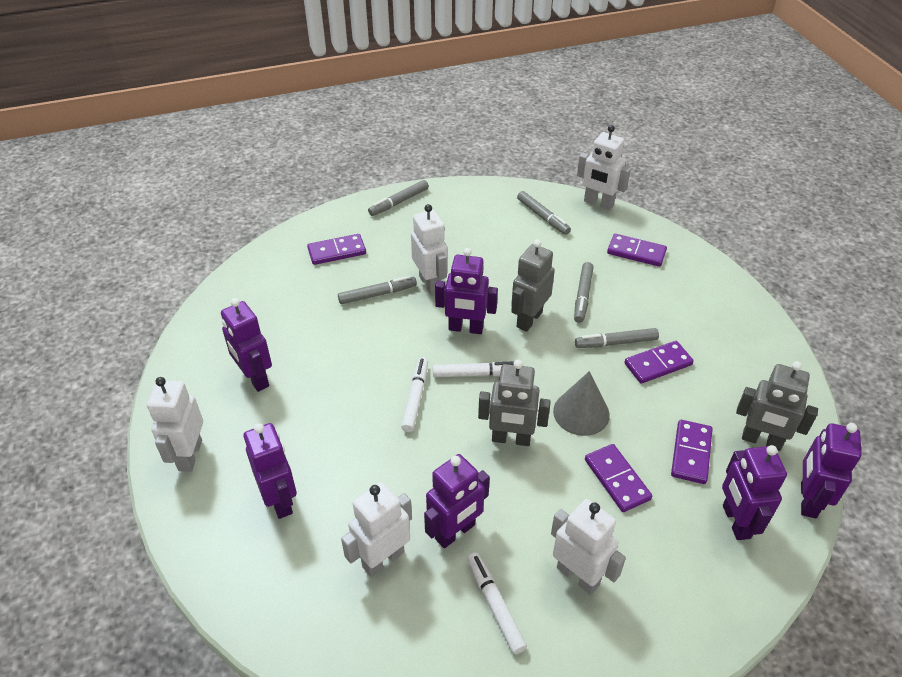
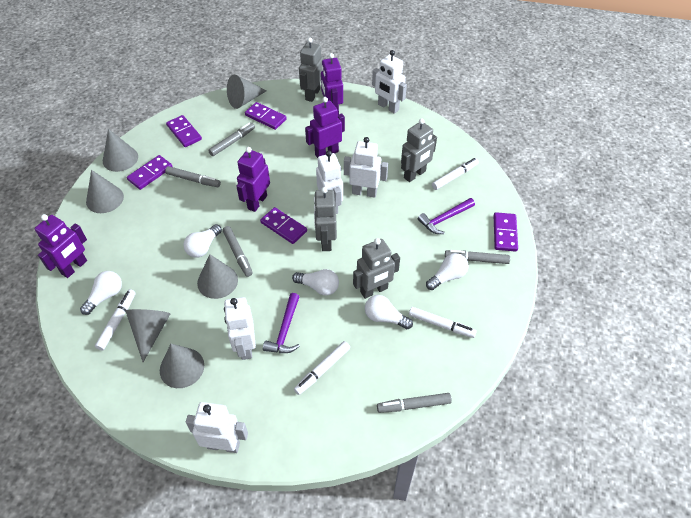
grey cone: 1 -> 6
grey robot: 3 -> 4
purple hammer: 0 -> 2
purple robot: 6 -> 4
white light bulb: 0 -> 5
white marker: 3 -> 4

